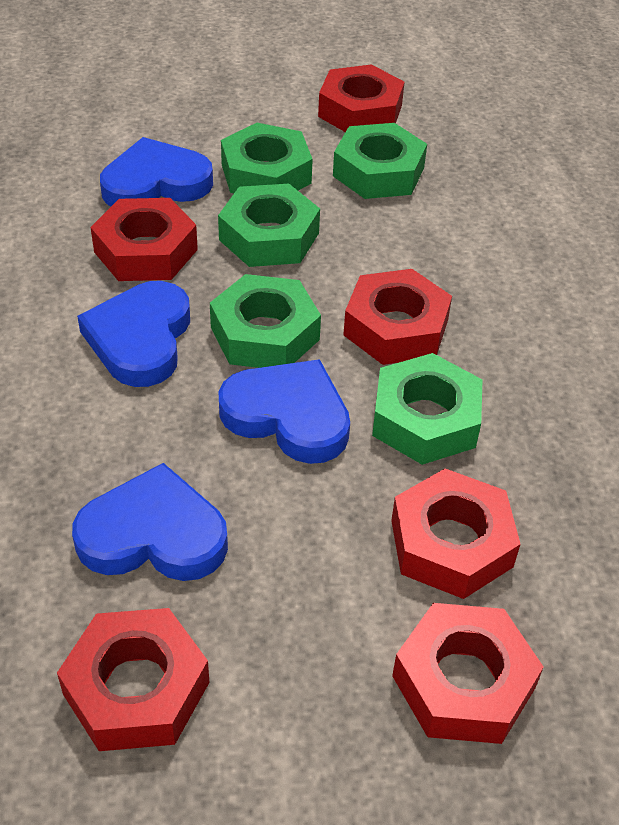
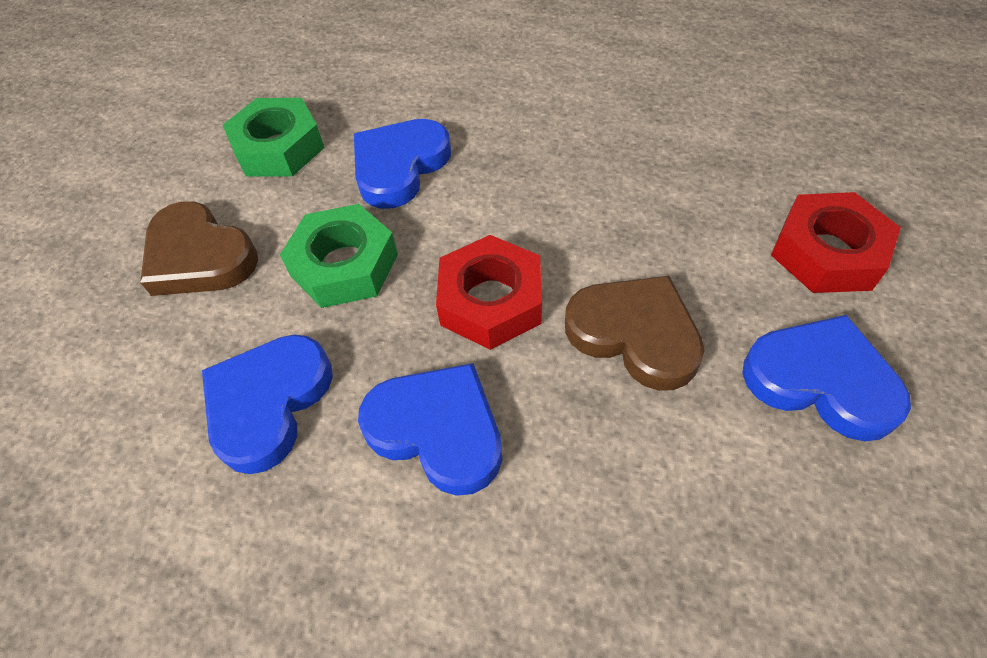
brown heart: 0 -> 2
green nut: 5 -> 2
red nut: 6 -> 2

